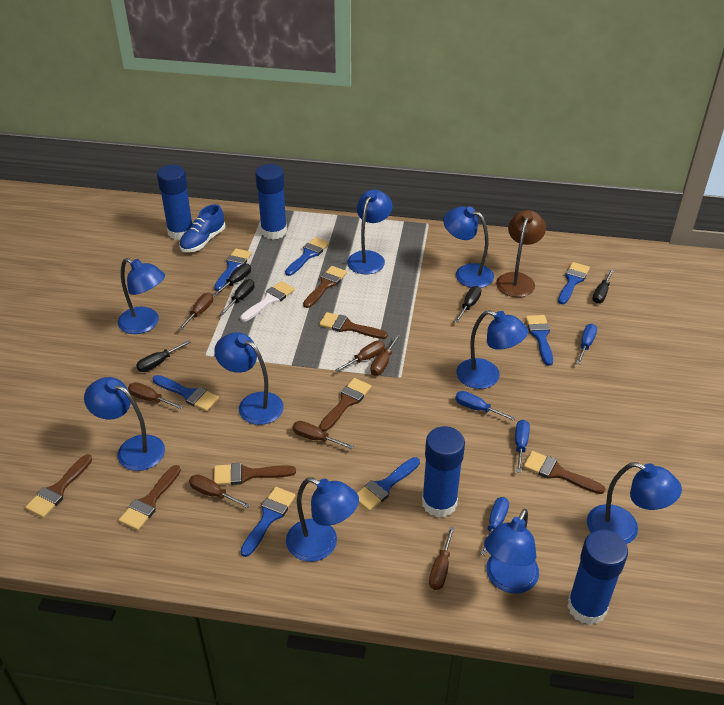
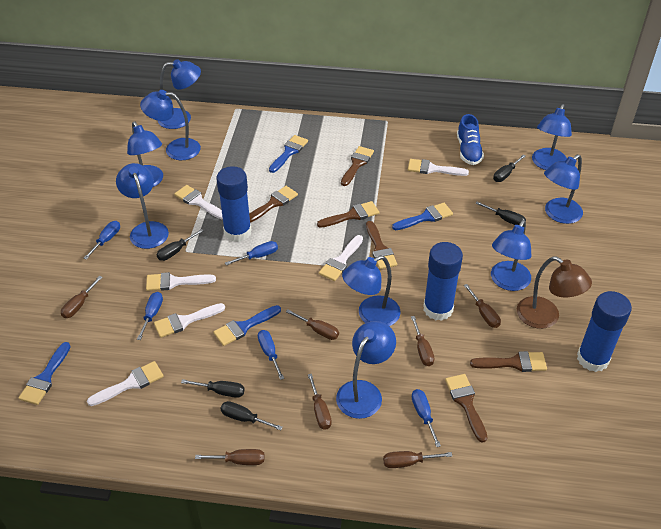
blue brush: 7 -> 4
blue glue stick: 4 -> 3
blue screwdriver: 4 -> 5
brown brush: 7 -> 6
white brush: 1 -> 6

